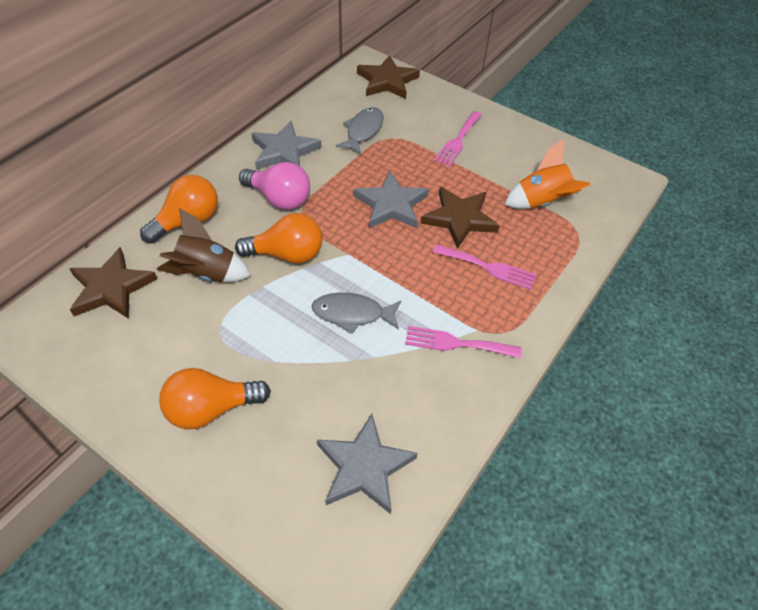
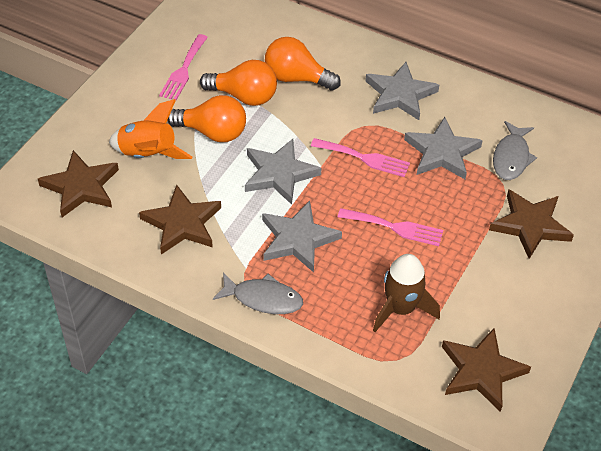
brown star: 3 -> 4
grey star: 3 -> 4
pink light bulb: 1 -> 0

